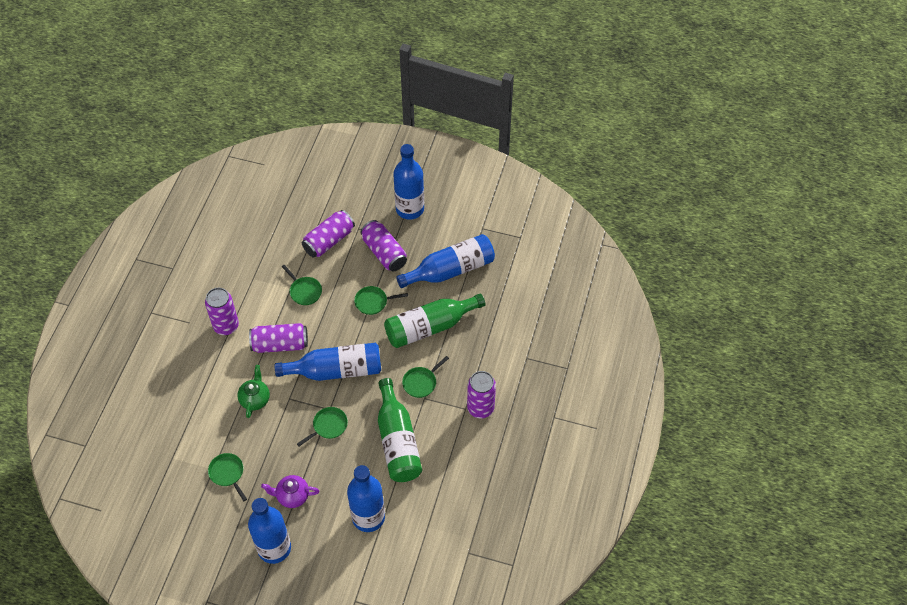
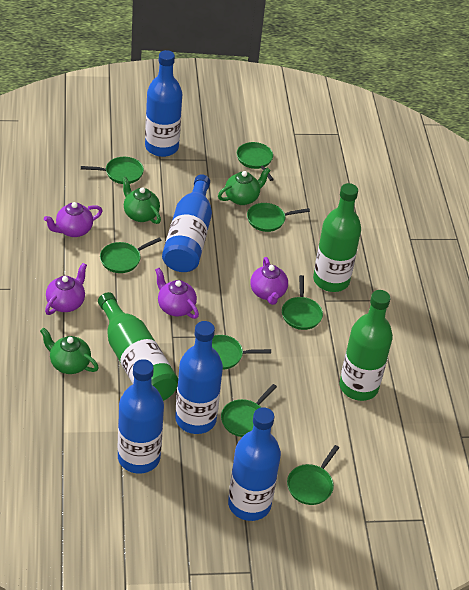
green bottle: 2 -> 3
green pan: 5 -> 8
green teapot: 1 -> 3
purple can: 5 -> 0
purple teapot: 1 -> 4

